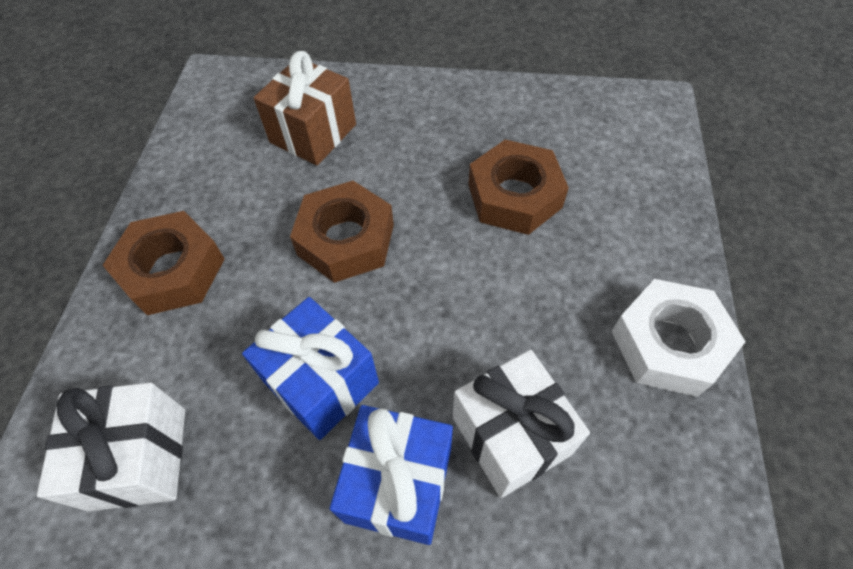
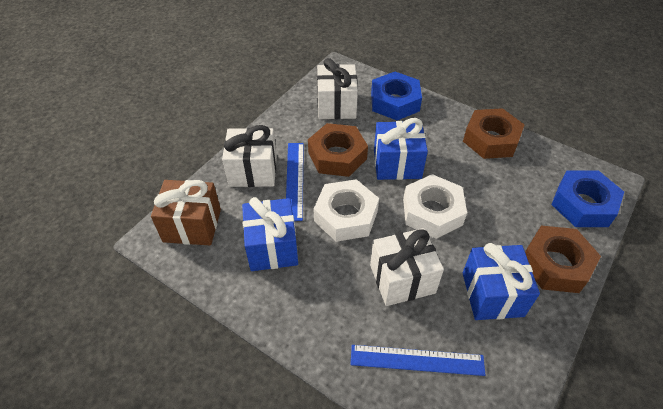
blue gift: 2 -> 3
blue nut: 0 -> 2
blue ruler: 0 -> 2
white gift: 2 -> 3
white nut: 1 -> 2

